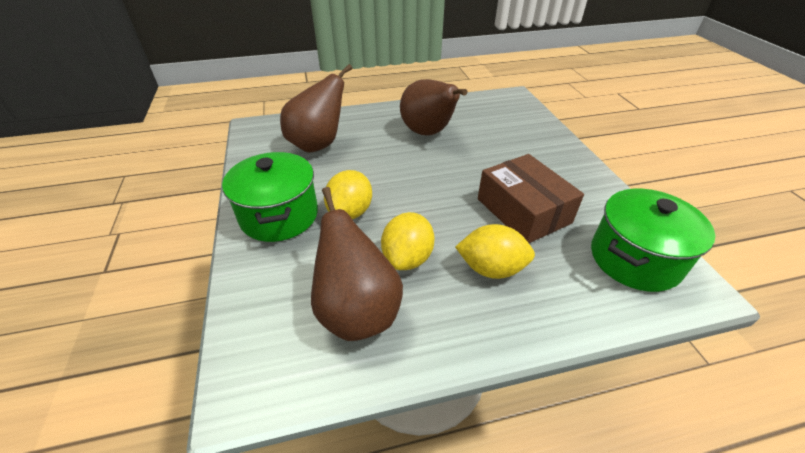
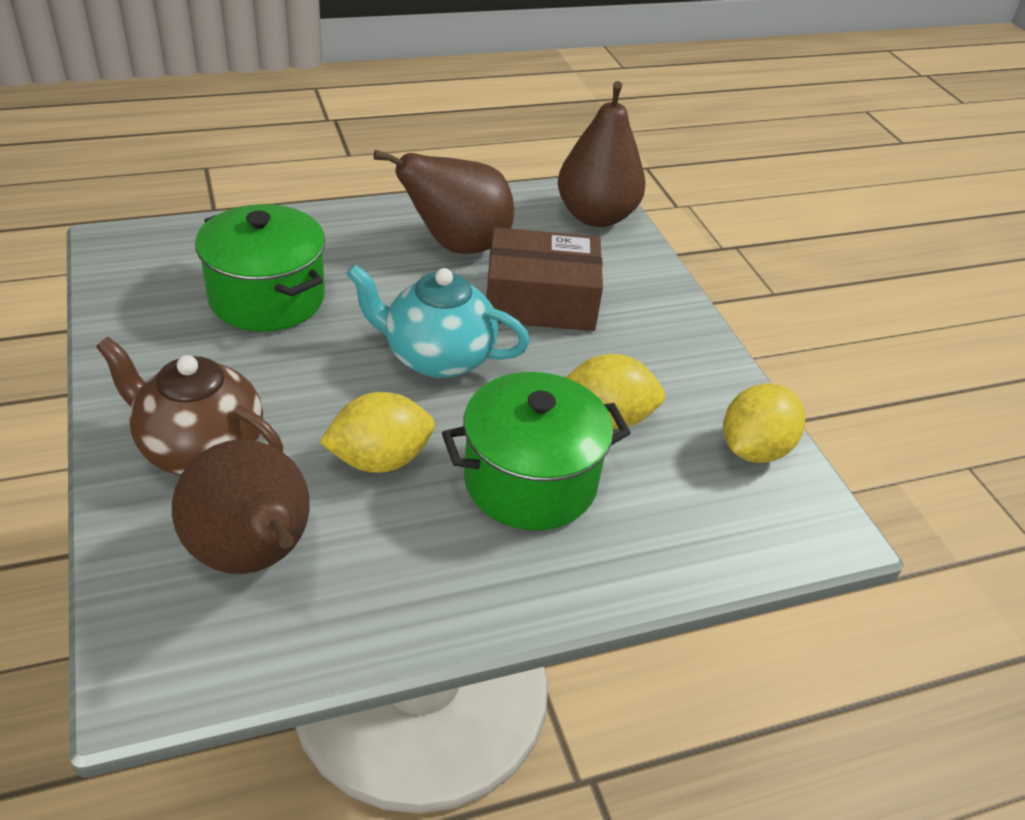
brown teapot: 0 -> 1
turquoise teapot: 0 -> 1

